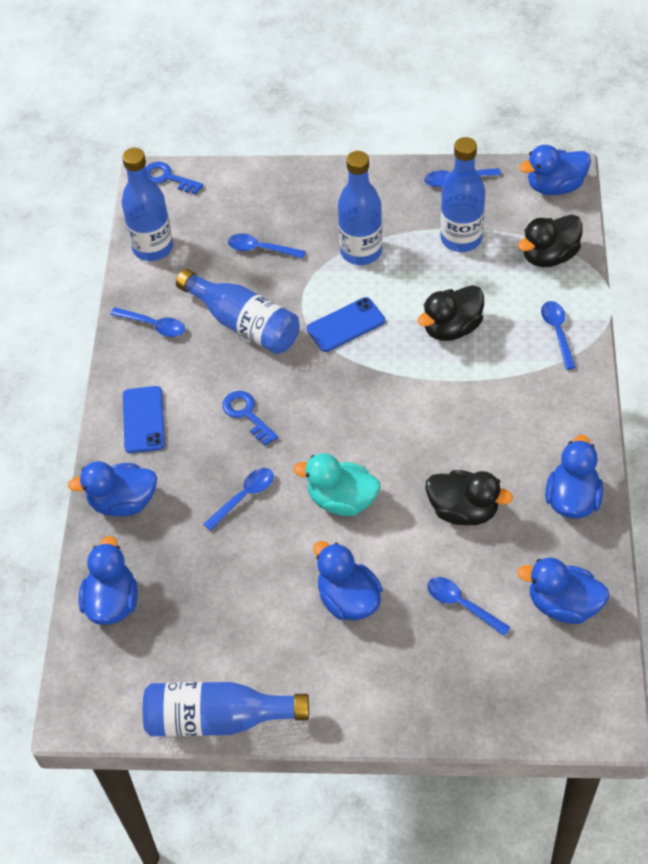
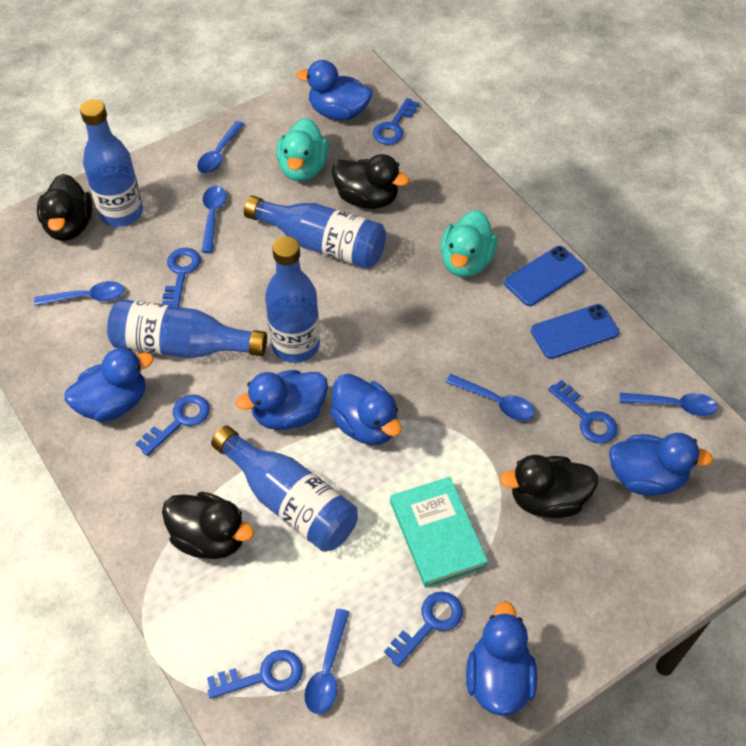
black duck: 3 -> 4
blue key: 2 -> 6
turquoise book: 0 -> 1
turquoise duck: 1 -> 2

